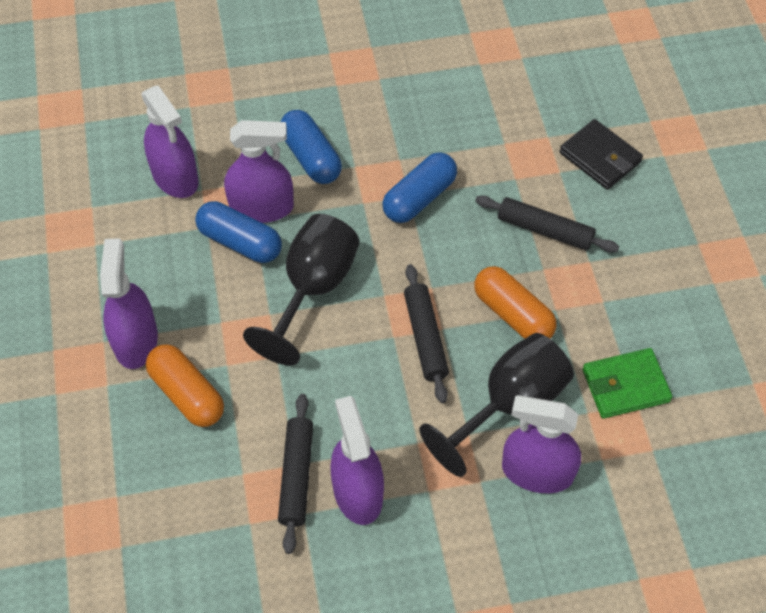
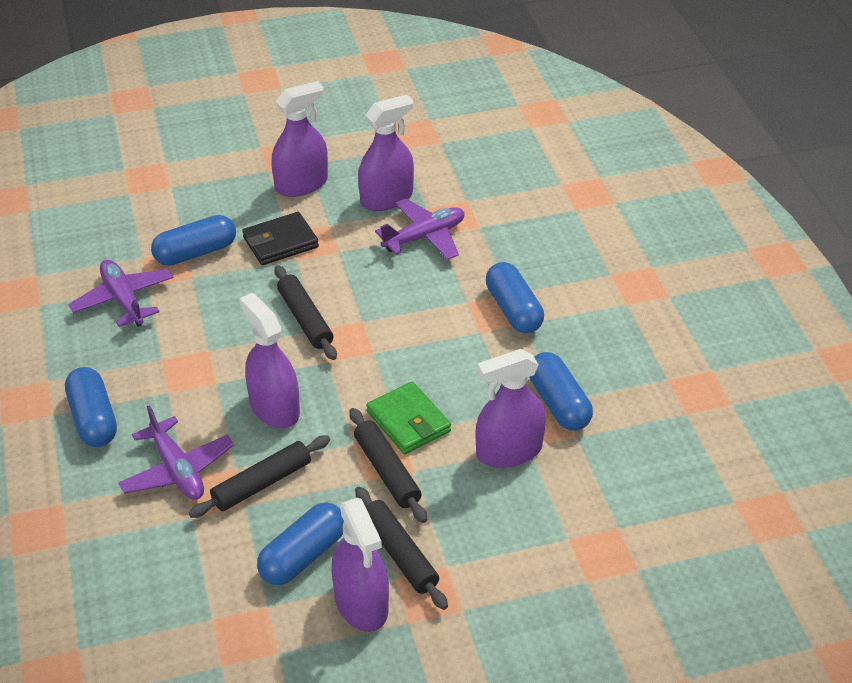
black goblet: 2 -> 0
black rolling pin: 3 -> 4
blue capsule: 3 -> 5
orange capsule: 2 -> 0
purple plane: 0 -> 3

